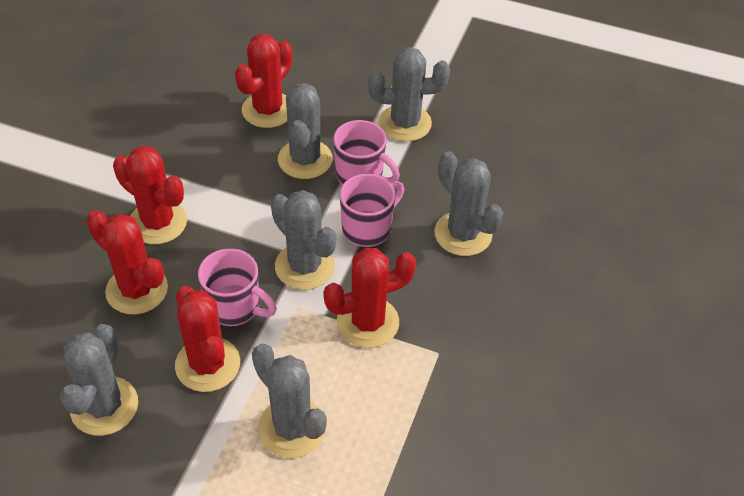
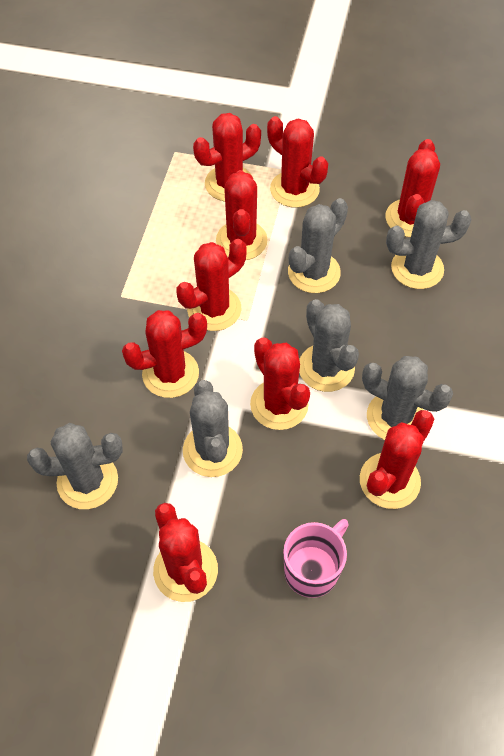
pink mug: 3 -> 1
red cactus: 5 -> 9

